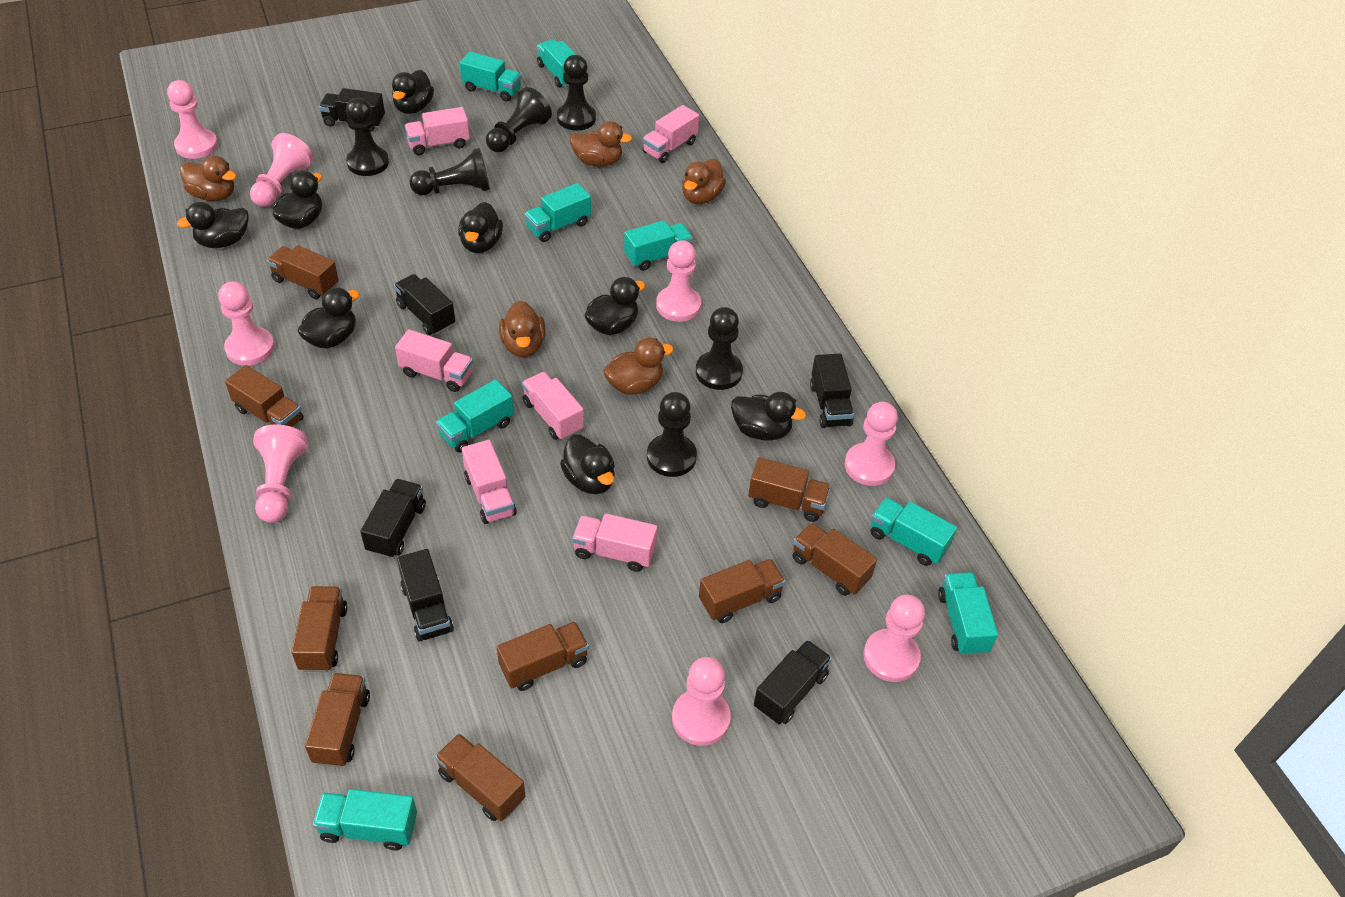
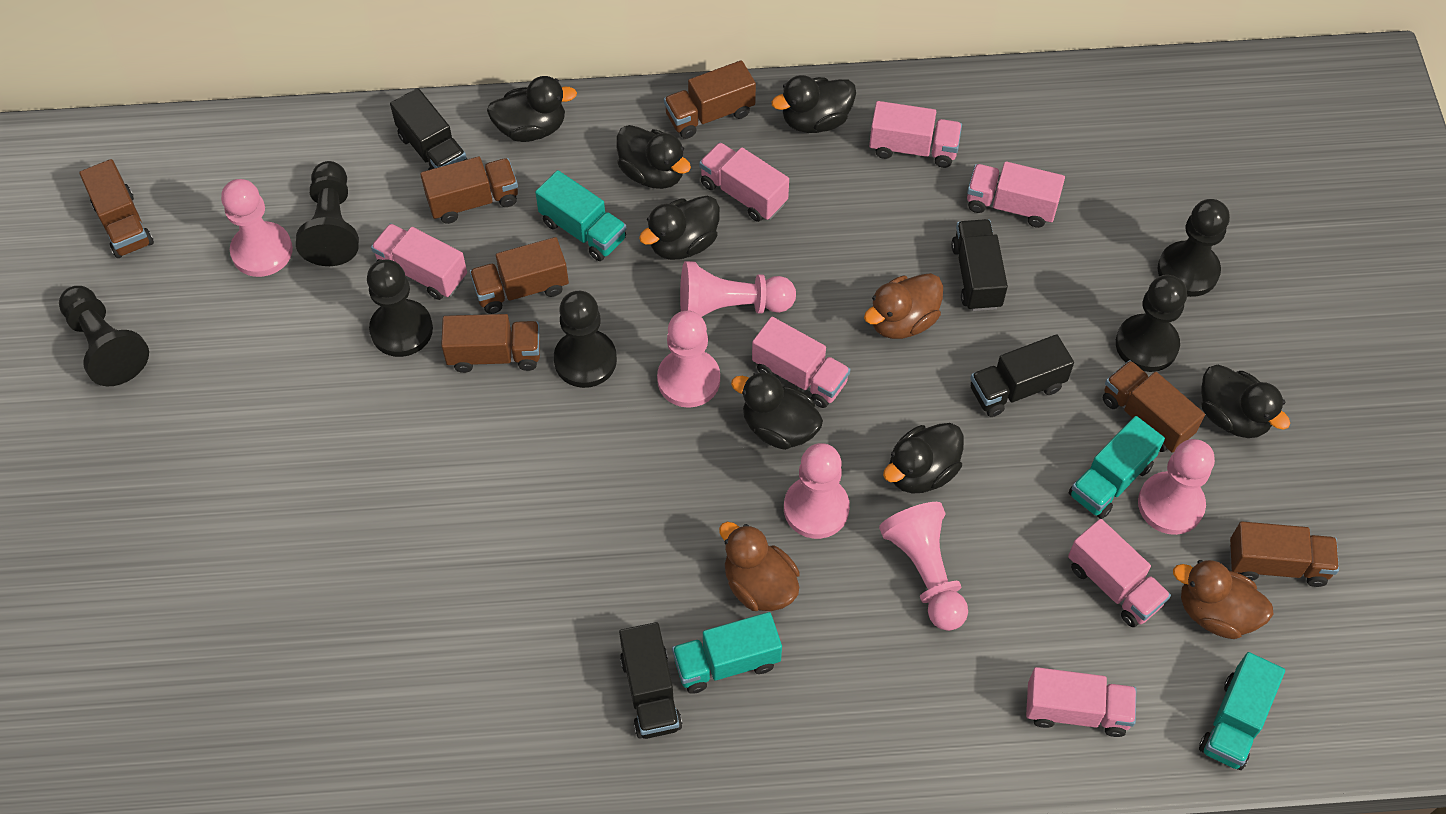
black duck: 8 -> 7
black truck: 6 -> 4
brown duck: 5 -> 3
brown truck: 9 -> 7
pink pawn: 8 -> 6
pink truck: 6 -> 7
turquoise truck: 8 -> 4

